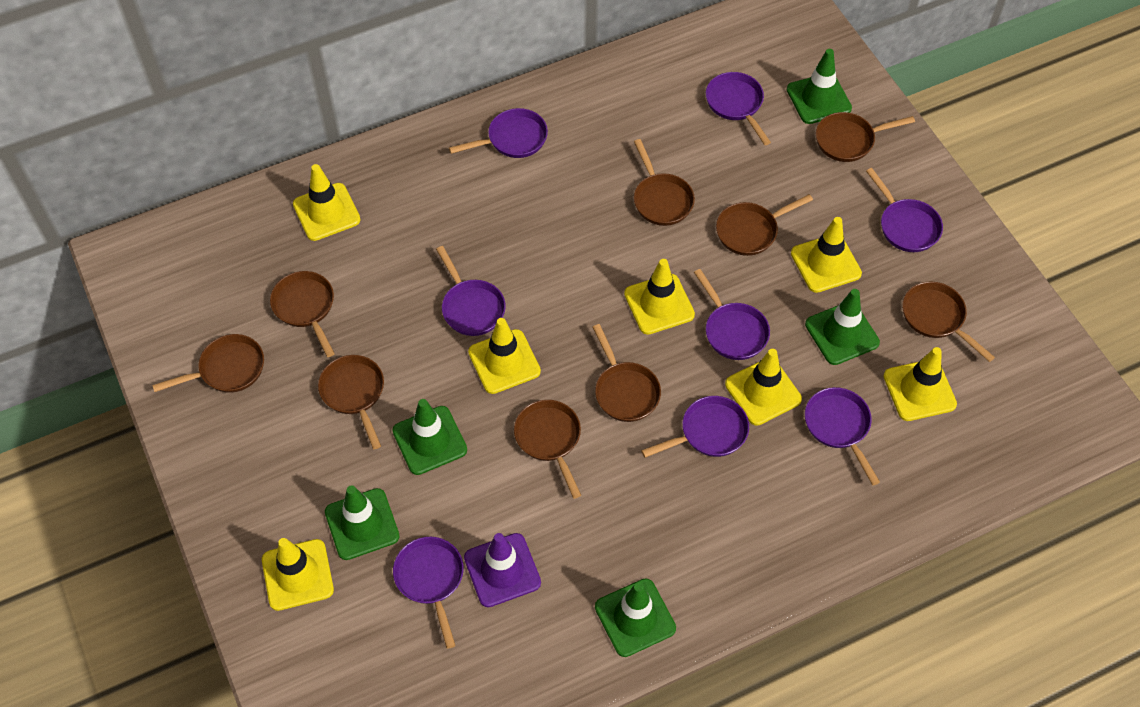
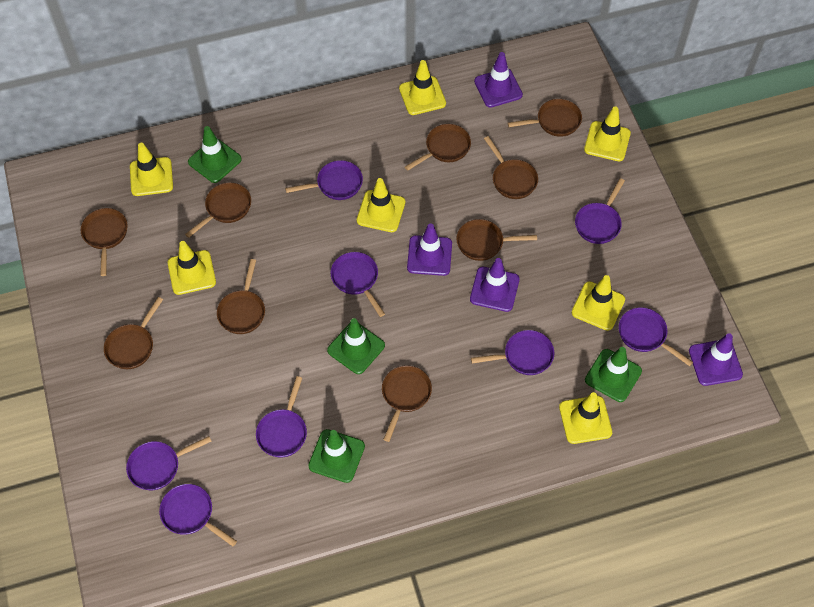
green traffic cone: 5 -> 4
purple traffic cone: 1 -> 4

